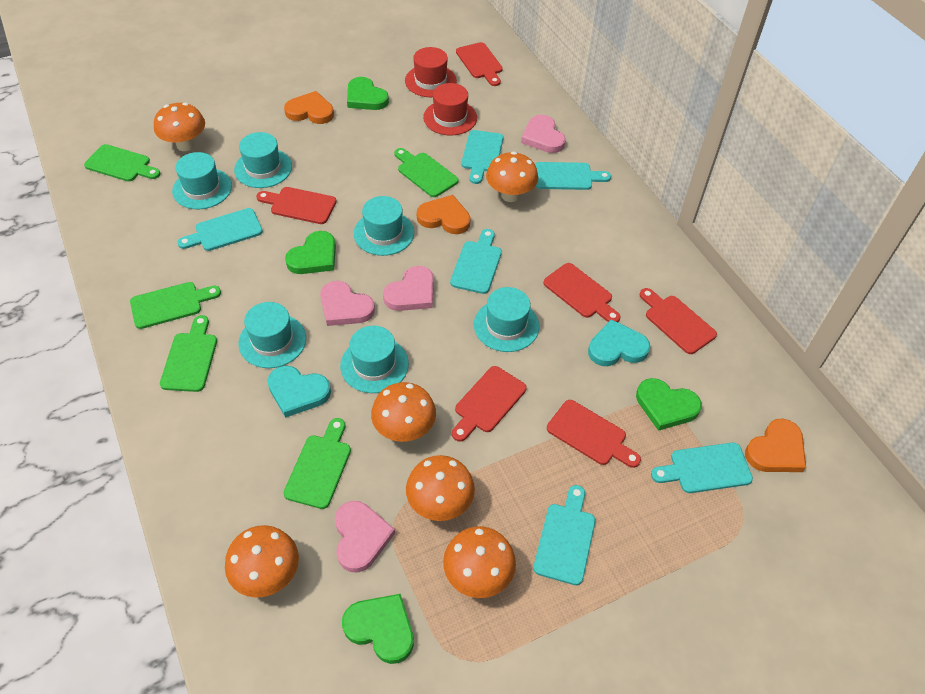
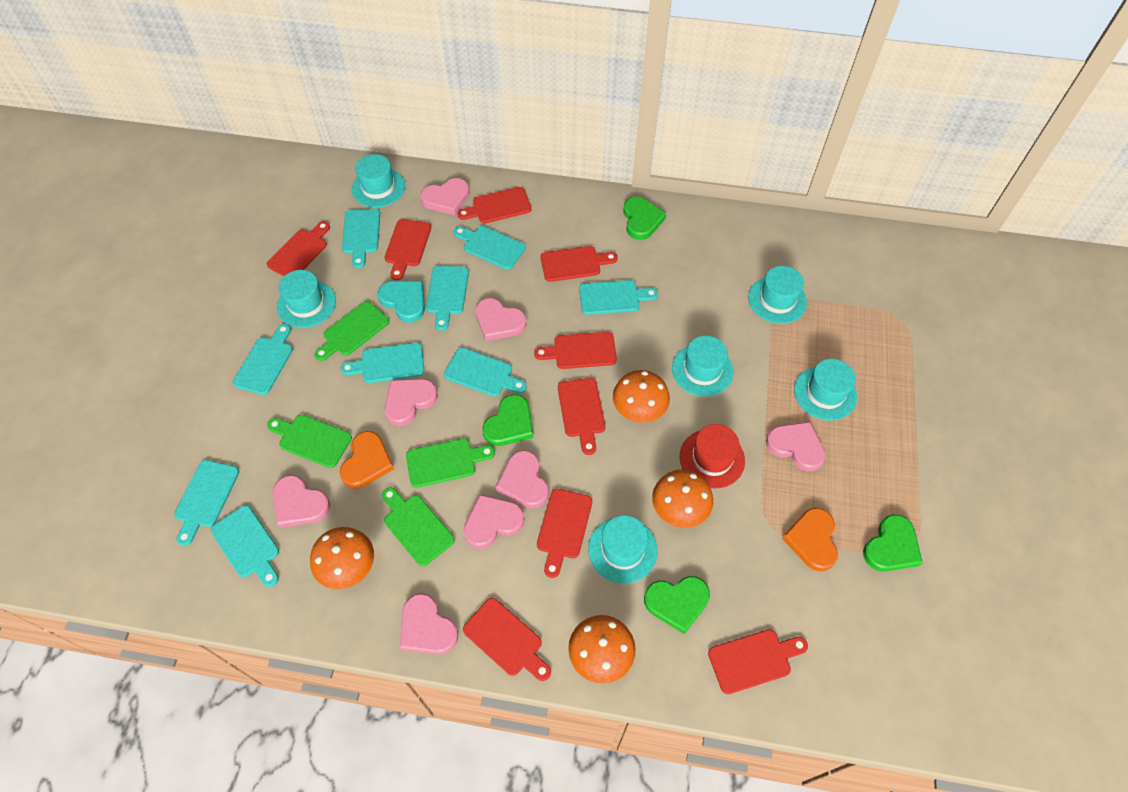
green cutting board: 5 -> 4
orange heart: 3 -> 2
orange mushroom: 6 -> 4
pink heart: 4 -> 8
red cutting board: 6 -> 9
red hat: 2 -> 1
turquoise cutting board: 6 -> 9
turquoise heart: 2 -> 1

